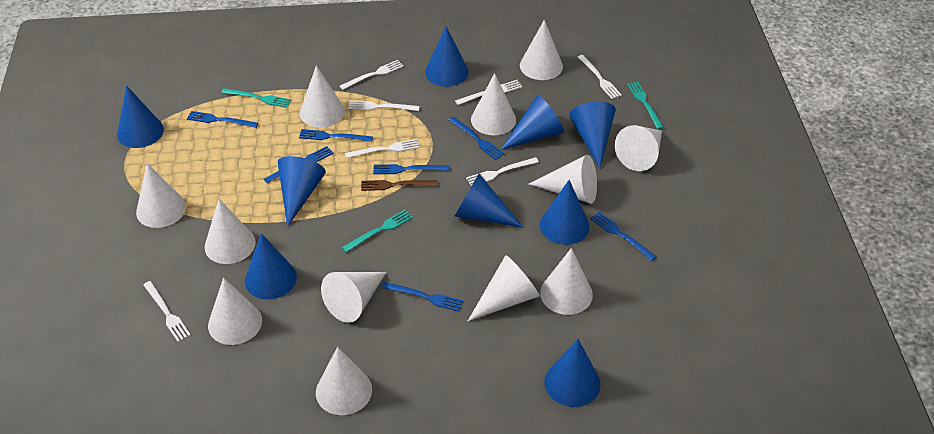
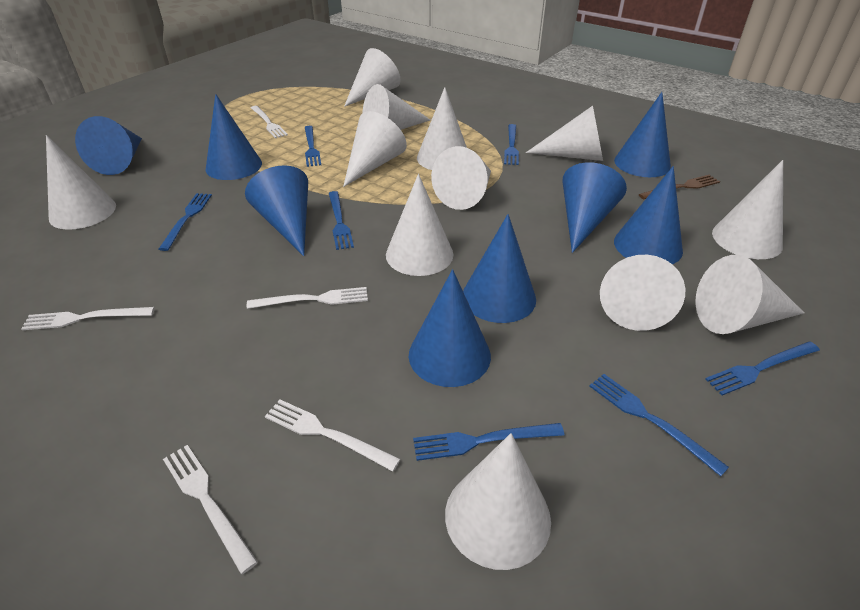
blue cone: 9 -> 8
turquoise fork: 3 -> 0
white fork: 7 -> 5

